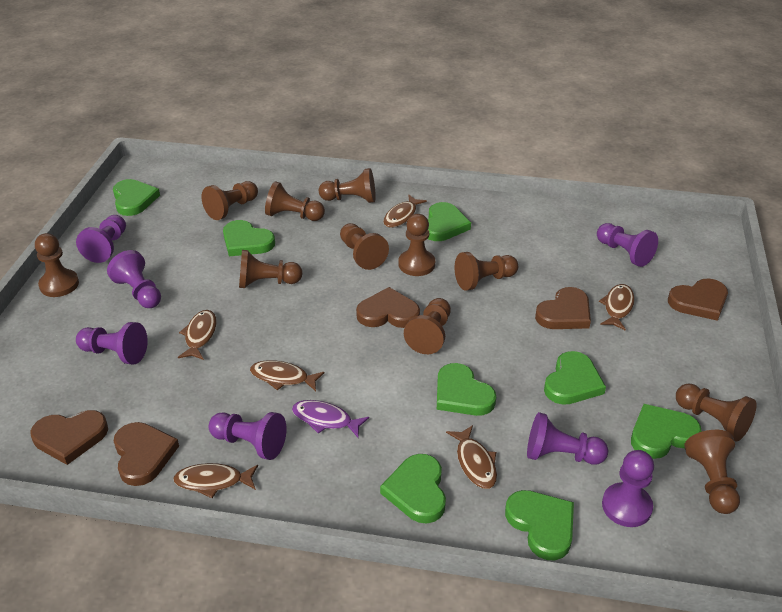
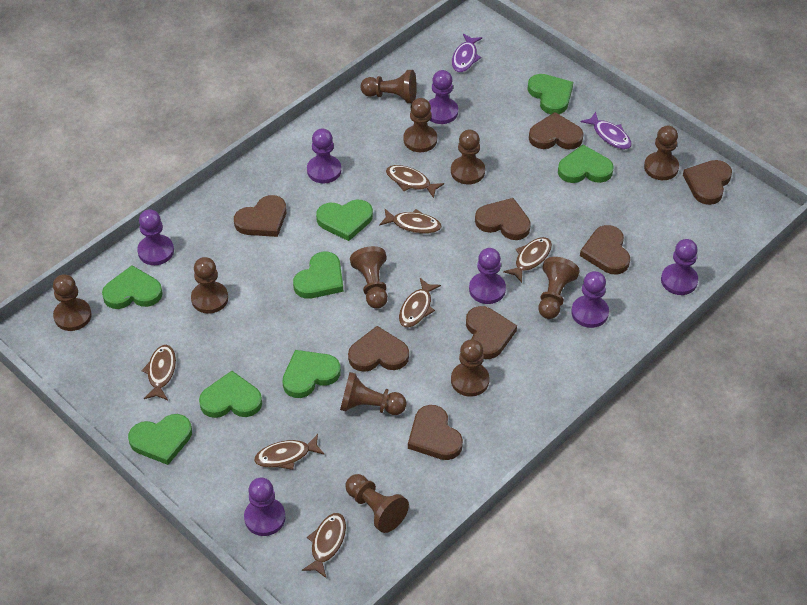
brown fish: 6 -> 7
brown heart: 5 -> 8
purple fish: 1 -> 2

